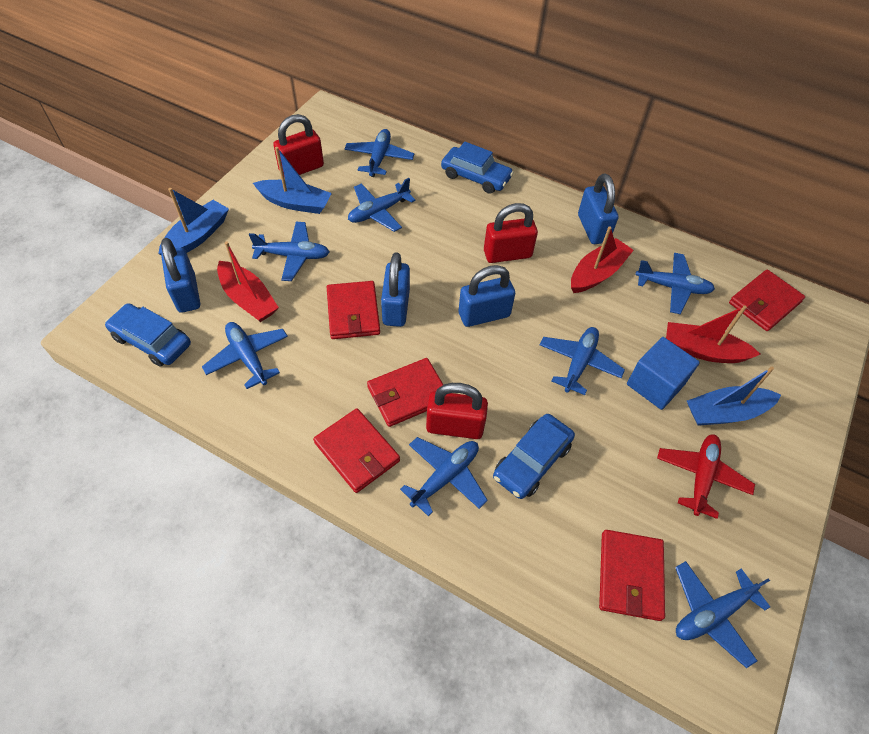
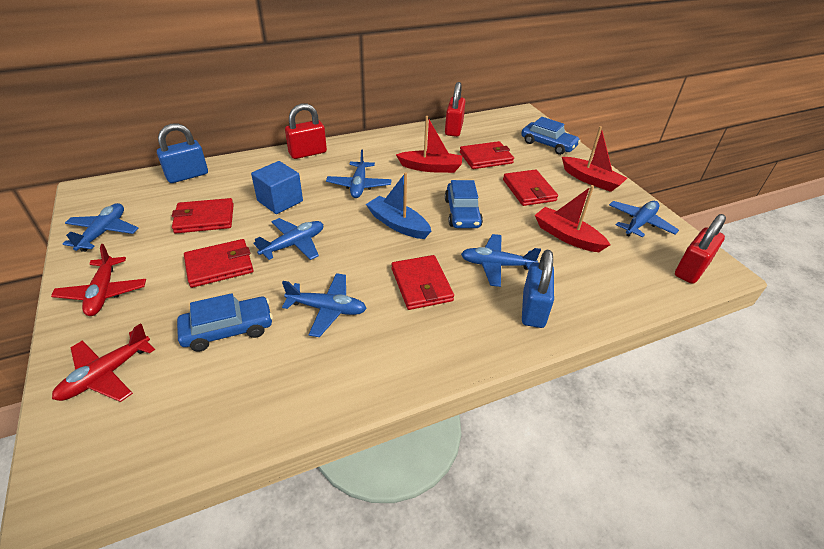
blue boat: 3 -> 1
blue padlock: 4 -> 2
blue plane: 8 -> 6
red plane: 1 -> 2

